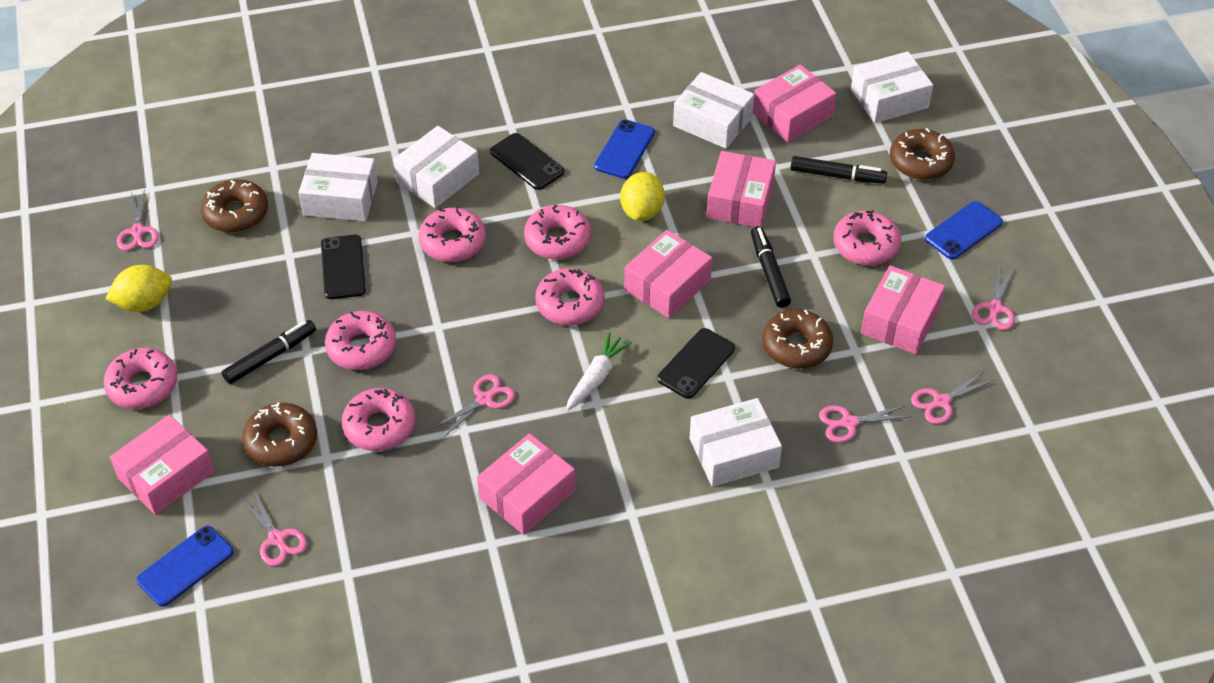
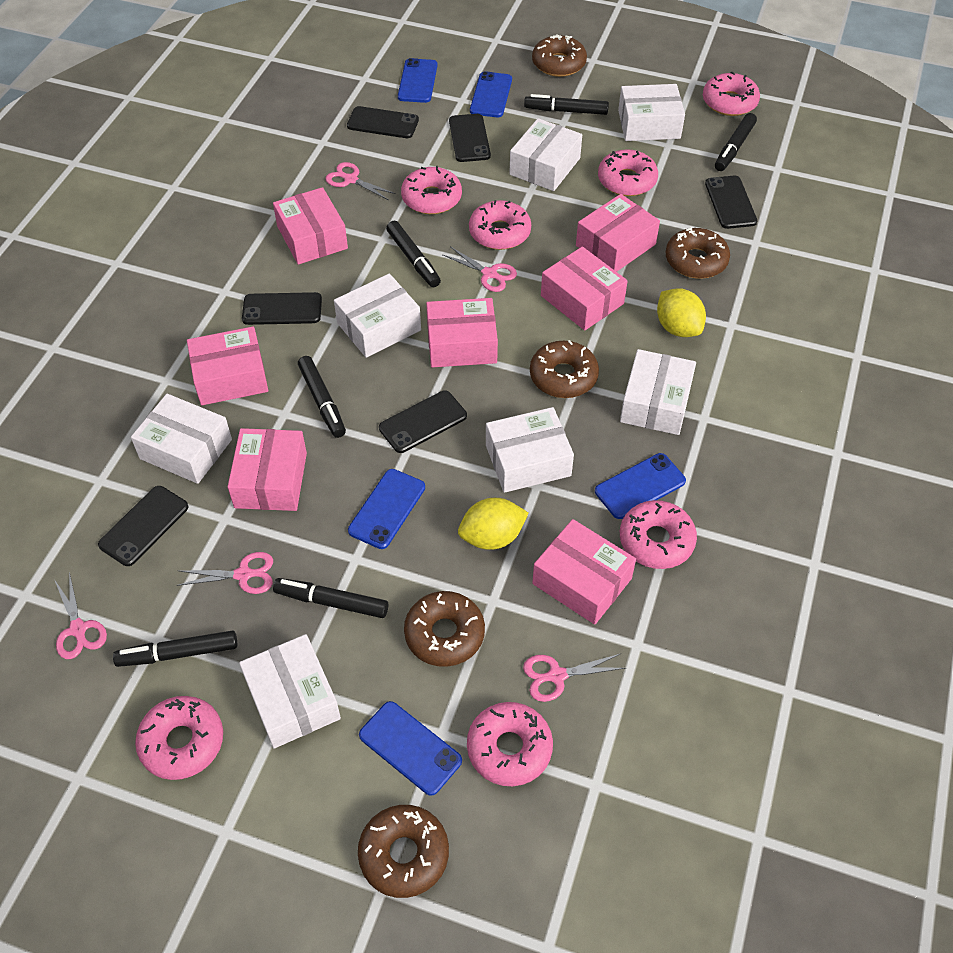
black marker: 3 -> 6
black phone: 3 -> 6
blue phone: 3 -> 5
brown donut: 4 -> 5
pink box: 6 -> 7
pink scissors: 6 -> 5
white box: 5 -> 7
white carrot: 1 -> 0

